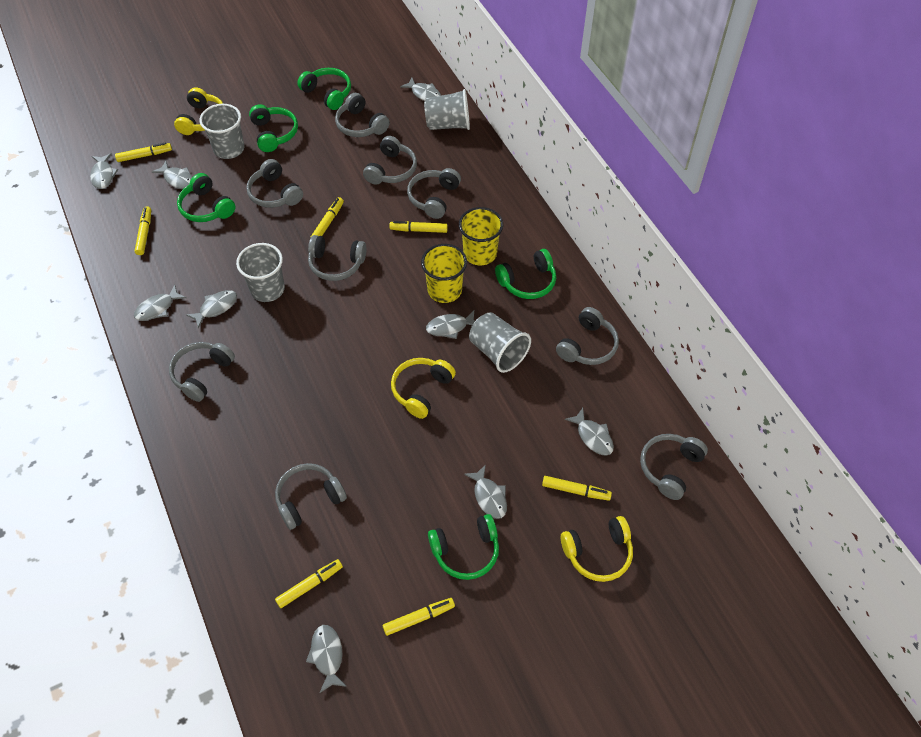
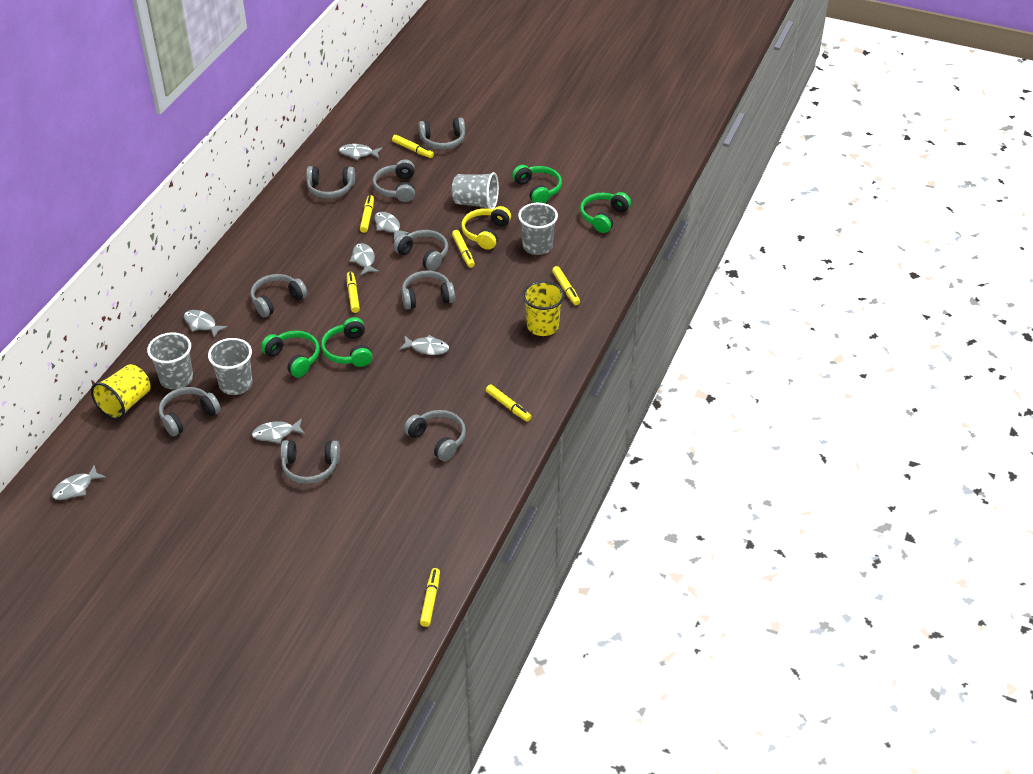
green headphones: 5 -> 4
grey fish: 9 -> 7
yellow headphones: 3 -> 1

